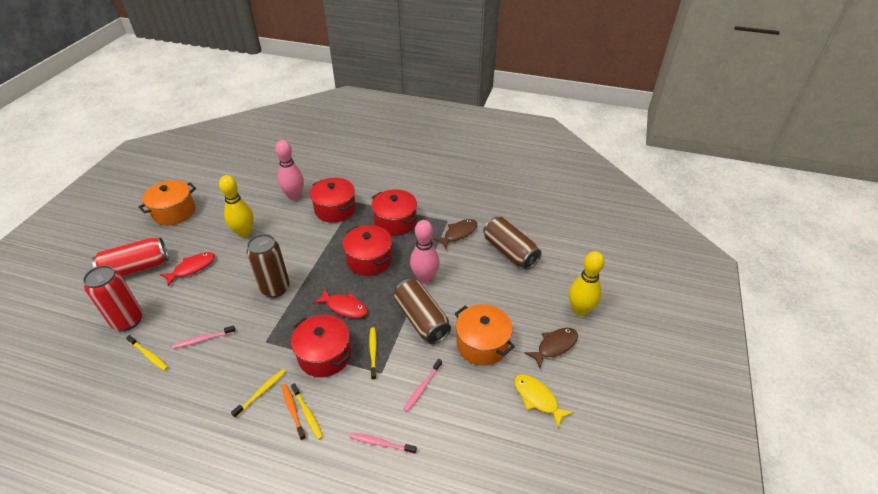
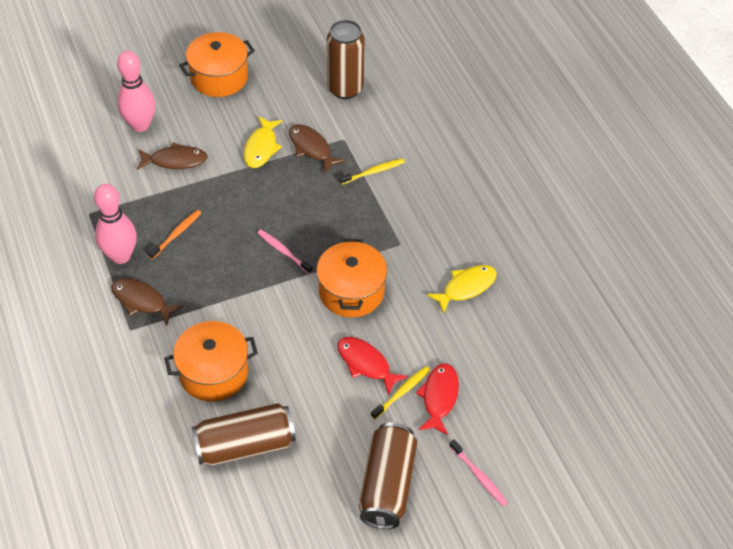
brown fish: 2 -> 3
orange pot: 2 -> 3
pink toothbrush: 3 -> 2
red can: 2 -> 0
red pot: 4 -> 0
yellow bowling pin: 2 -> 0
yellow fish: 1 -> 2
yellow toothbrush: 4 -> 2

